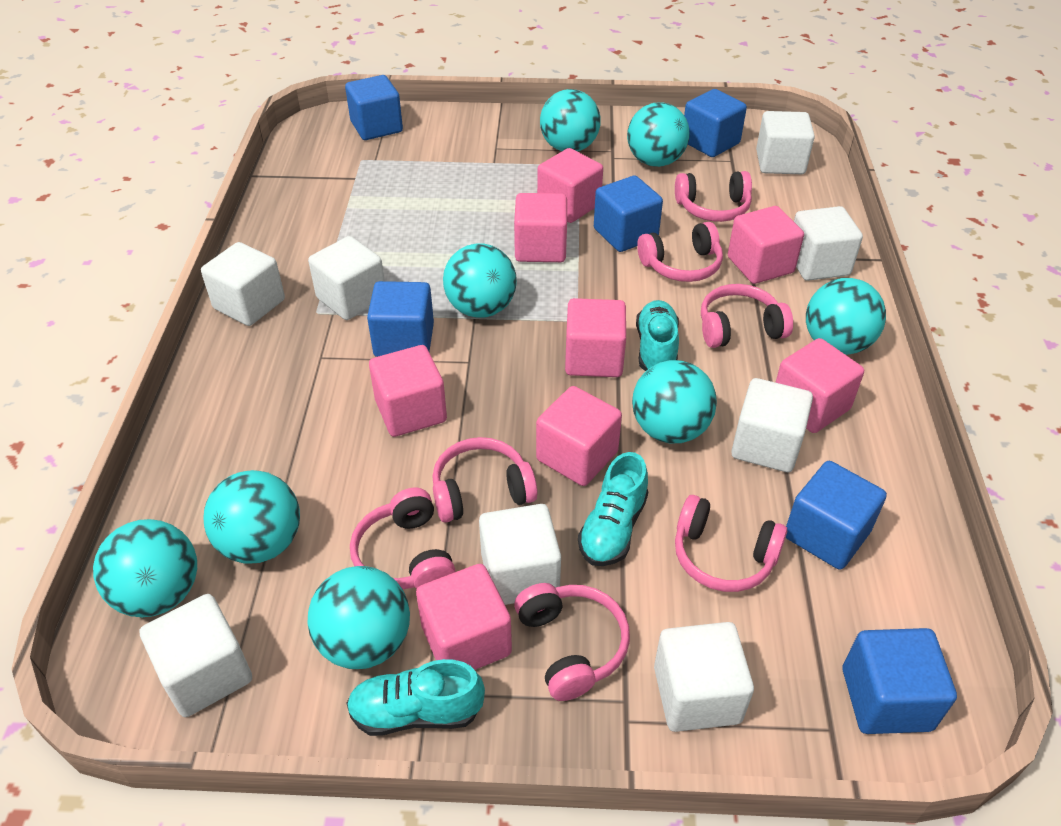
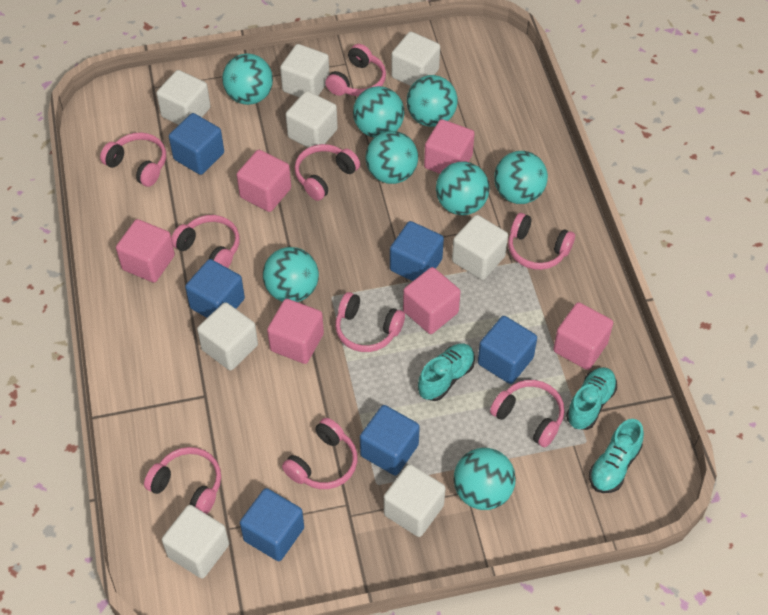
pink cube: 8 -> 6
pink headphones: 7 -> 9

